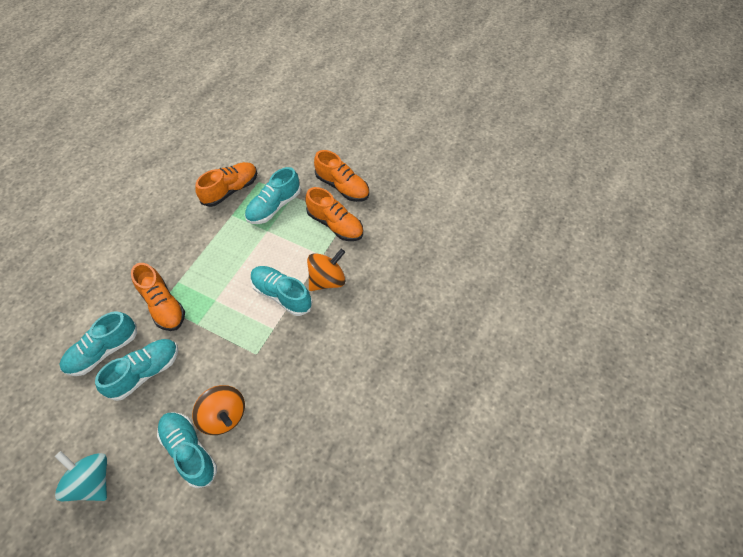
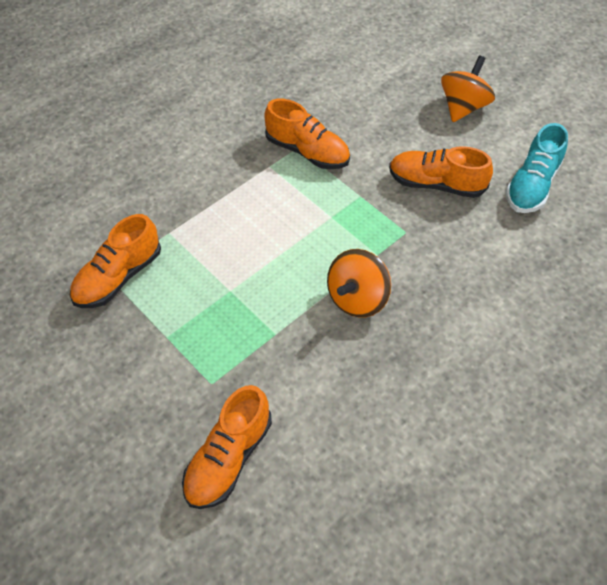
turquoise shoe: 5 -> 1
turquoise spinning top: 1 -> 0

